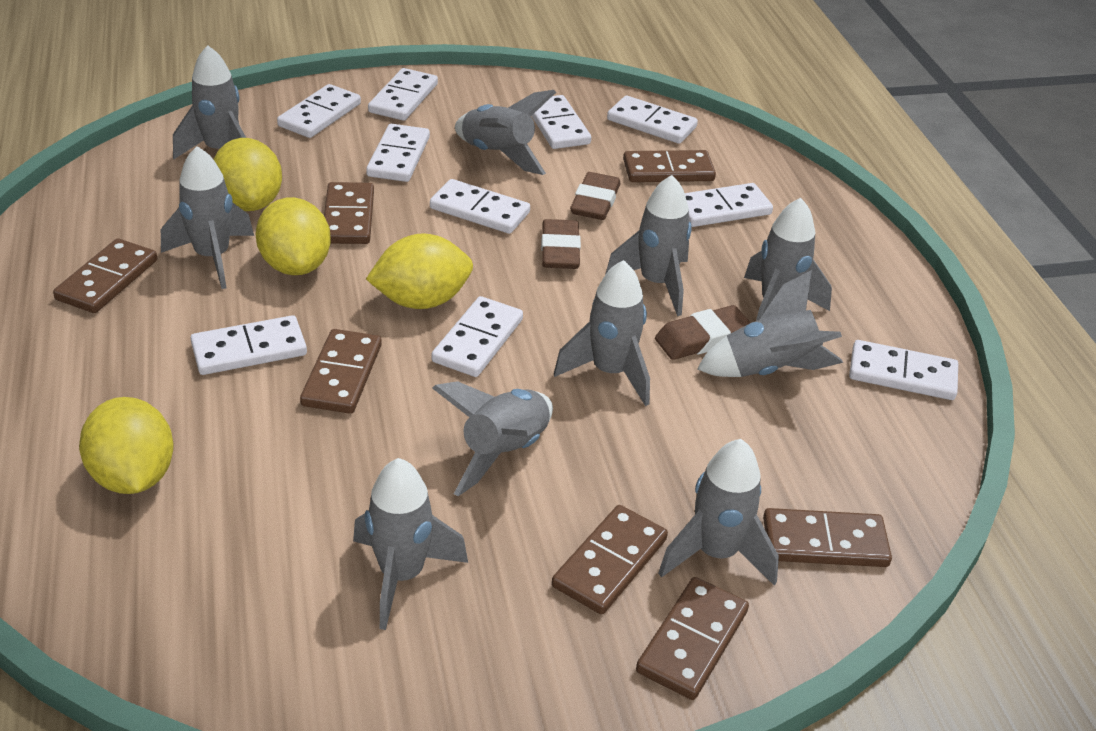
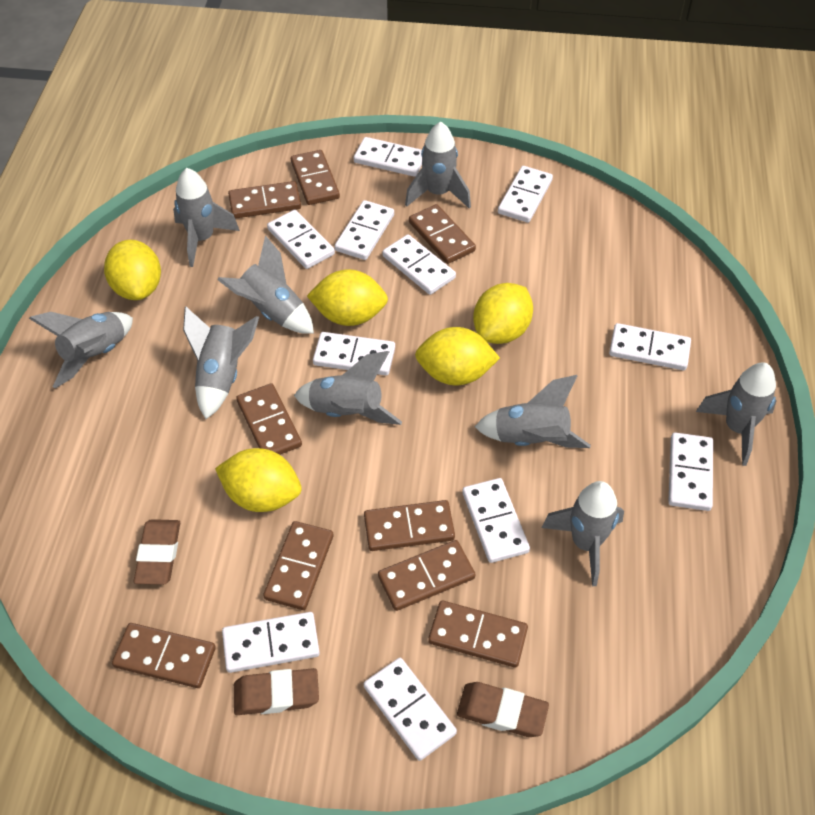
brown domino: 7 -> 9
grey rocket: 10 -> 9
white domino: 10 -> 11
yellow lemon: 4 -> 5

